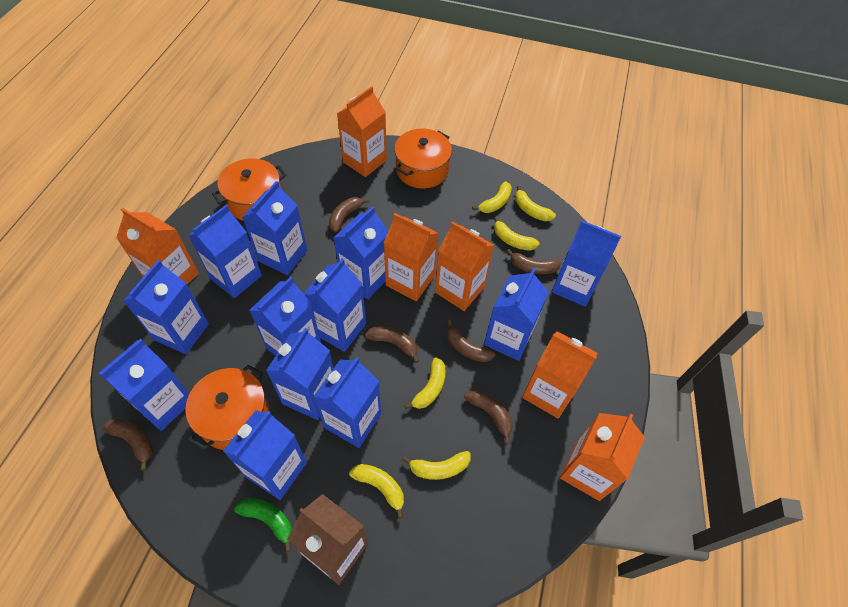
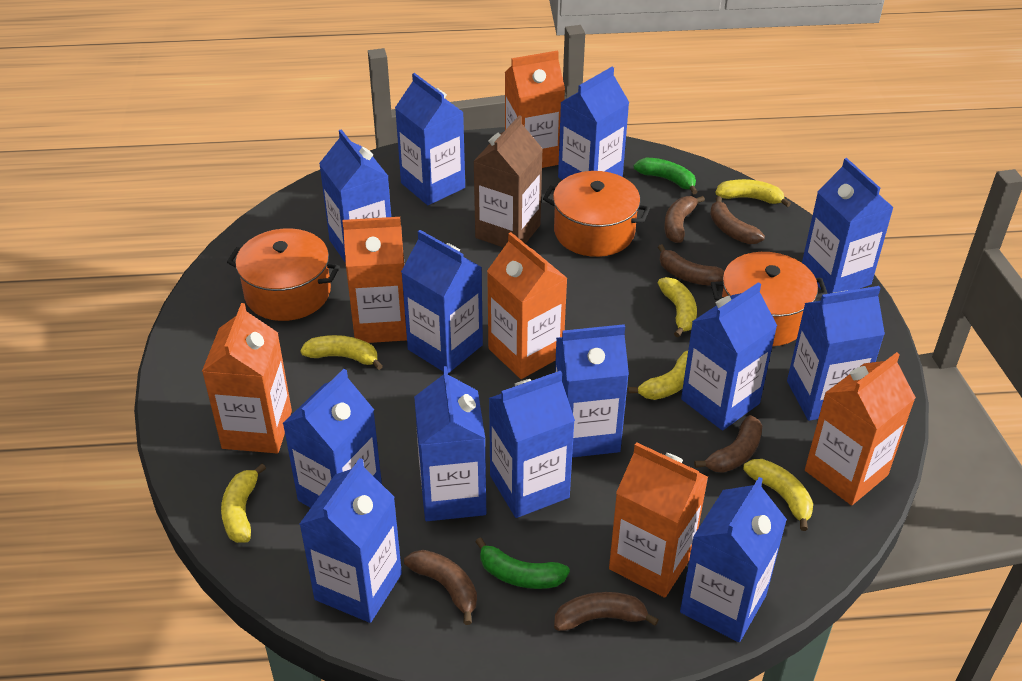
blue carton: 12 -> 13
green banana: 1 -> 2

